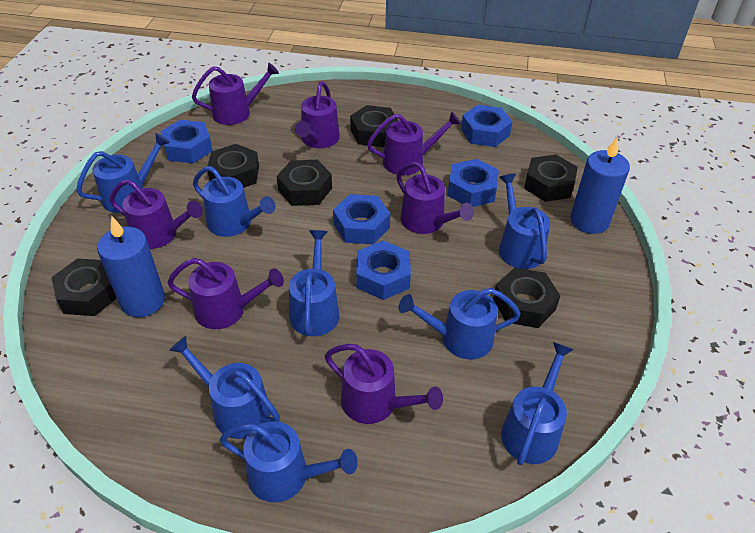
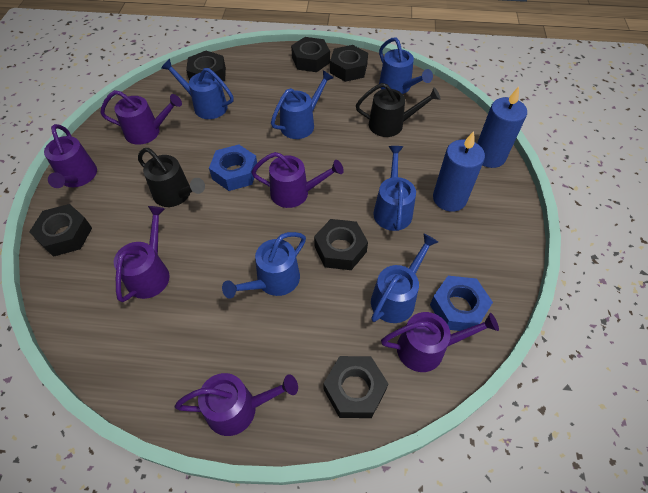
black watering can: 0 -> 2
blue nut: 5 -> 2
blue watering can: 8 -> 6
purple watering can: 7 -> 6

